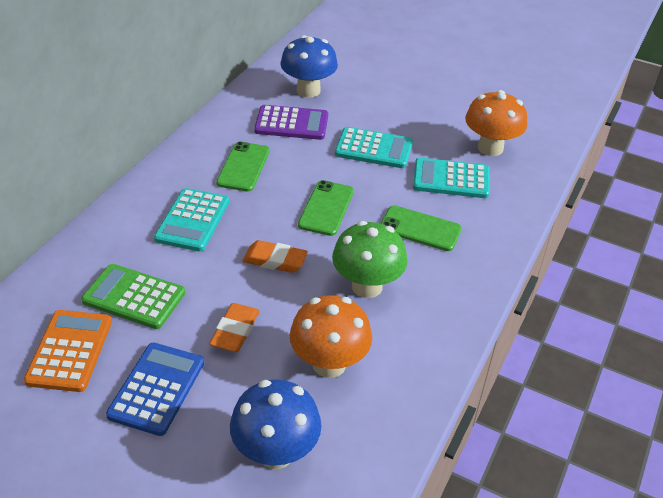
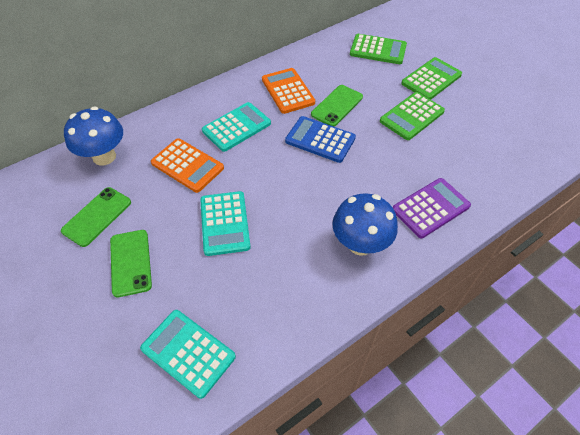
green calculator: 1 -> 3
green mushroom: 1 -> 0
orange calculator: 1 -> 2
orange eraser: 2 -> 0
orange mushroom: 2 -> 0

